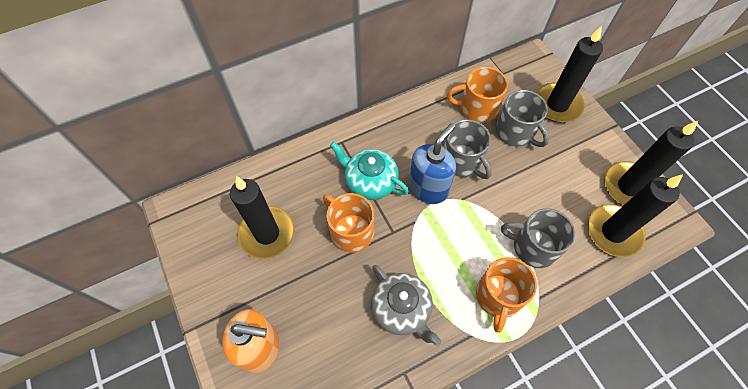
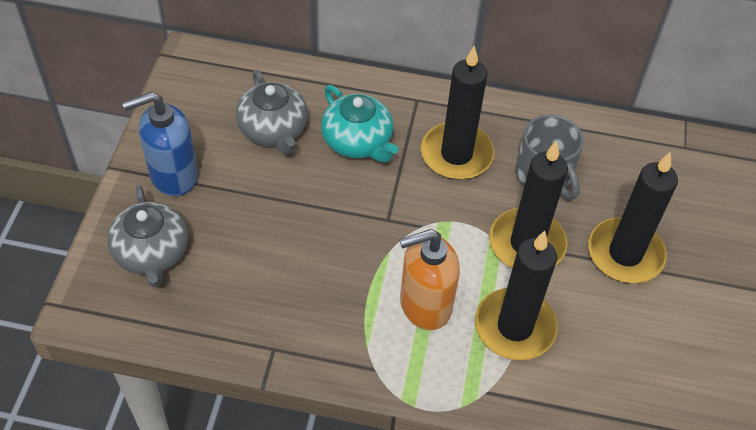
grey mug: 3 -> 1
grey teapot: 1 -> 2
orange mug: 3 -> 0

